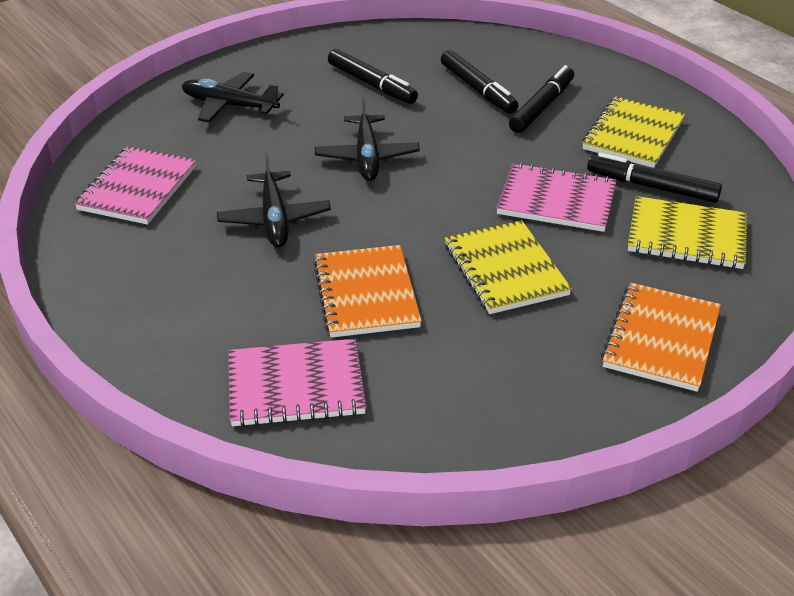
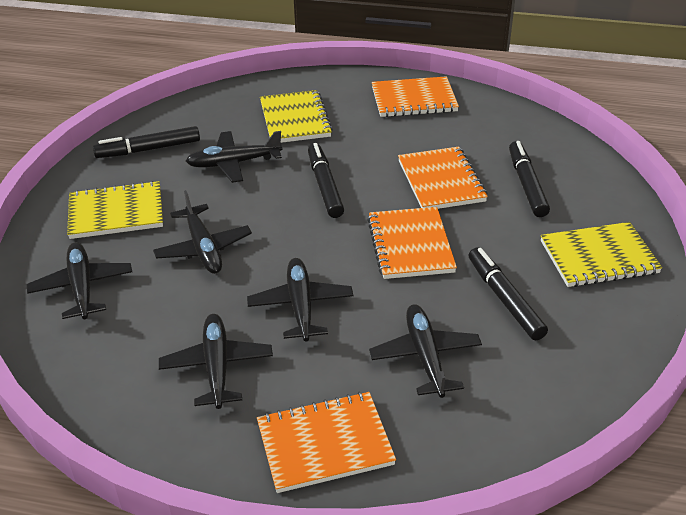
black plane: 3 -> 6
orange notebook: 2 -> 4
pink notebook: 3 -> 0

